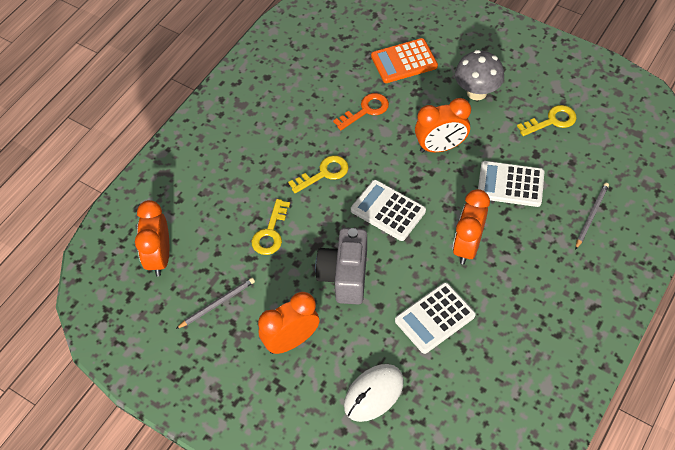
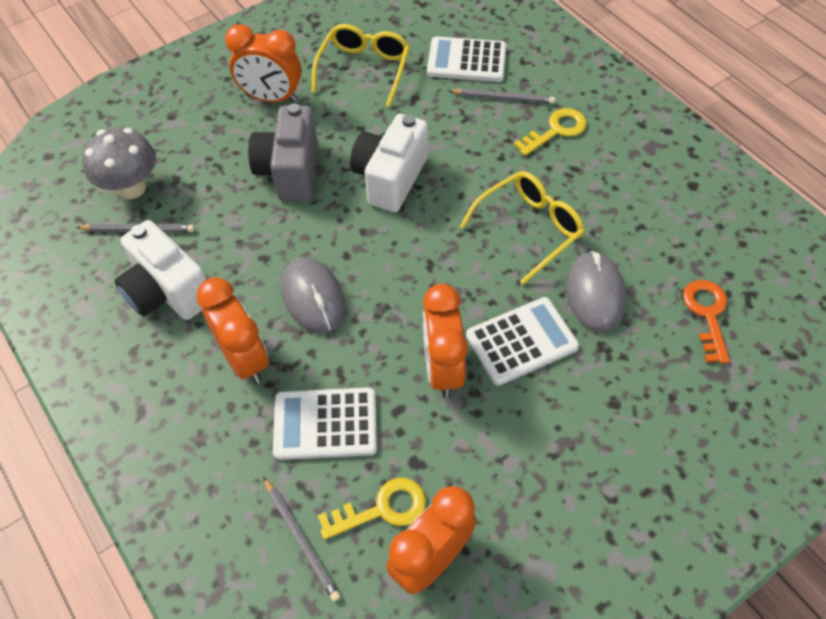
grey mouse: 0 -> 2
grey pencil: 2 -> 3
orange calculator: 1 -> 0
white camera: 0 -> 2
white mouse: 1 -> 0
yellow glasses: 0 -> 2
yellow key: 3 -> 2

